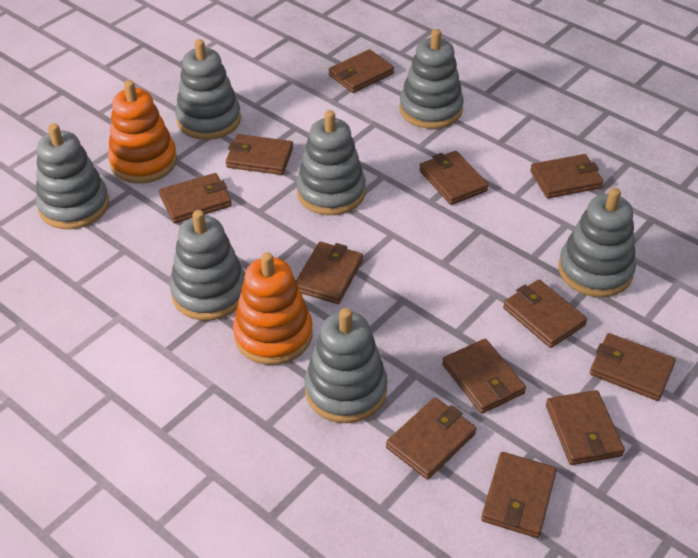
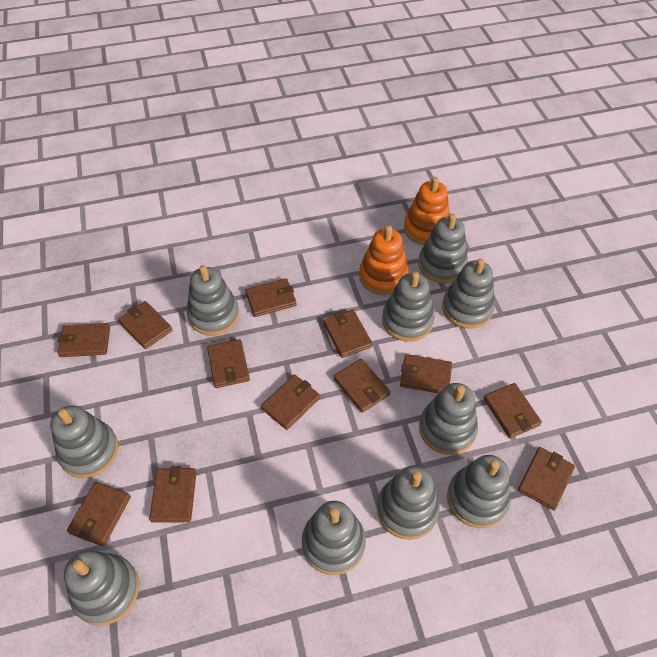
grey stacking toy: 7 -> 10

